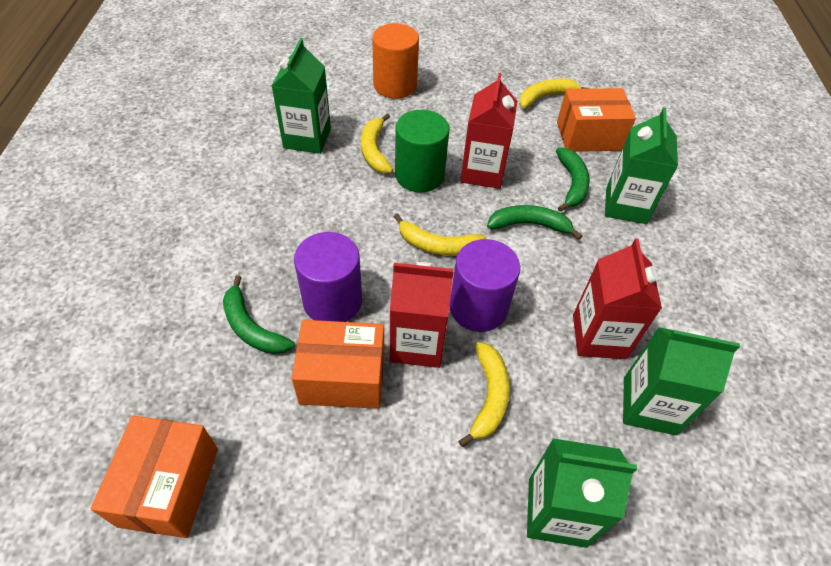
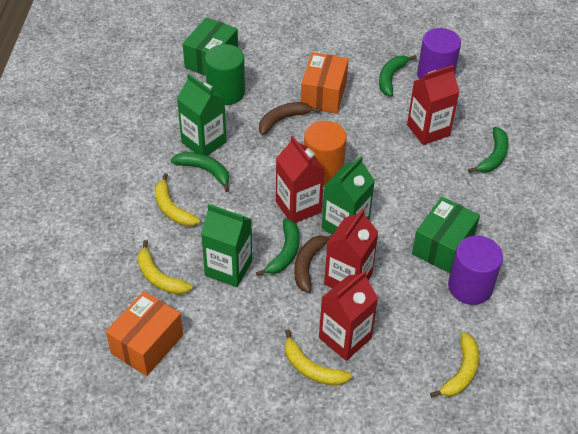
brown banana: 0 -> 2
green banana: 3 -> 4
green box: 0 -> 2
green carton: 4 -> 3
orange box: 3 -> 2
red carton: 3 -> 4

